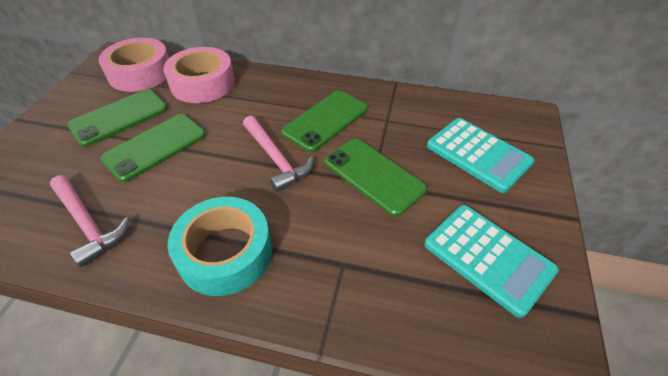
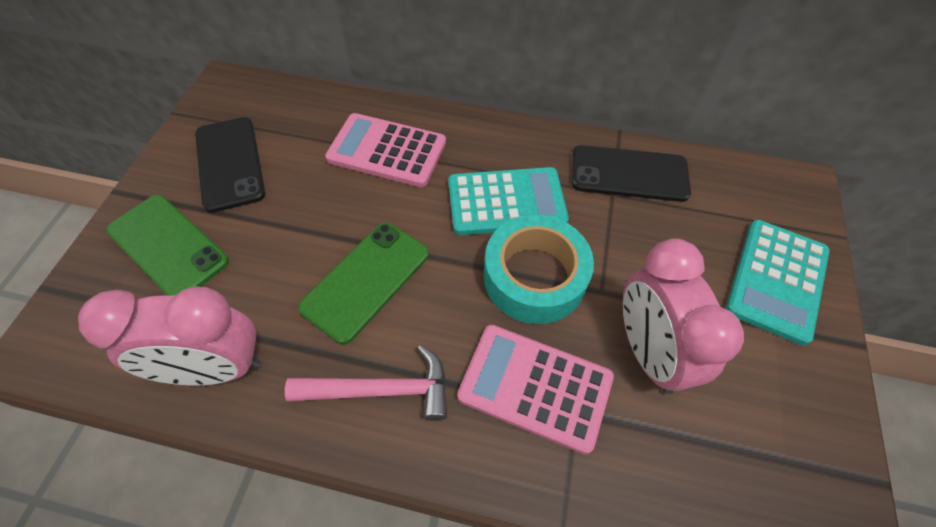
black phone: 0 -> 2
green phone: 4 -> 2
pink calculator: 0 -> 2
pink clock: 0 -> 2
pink hammer: 2 -> 1
pink tape: 2 -> 0

